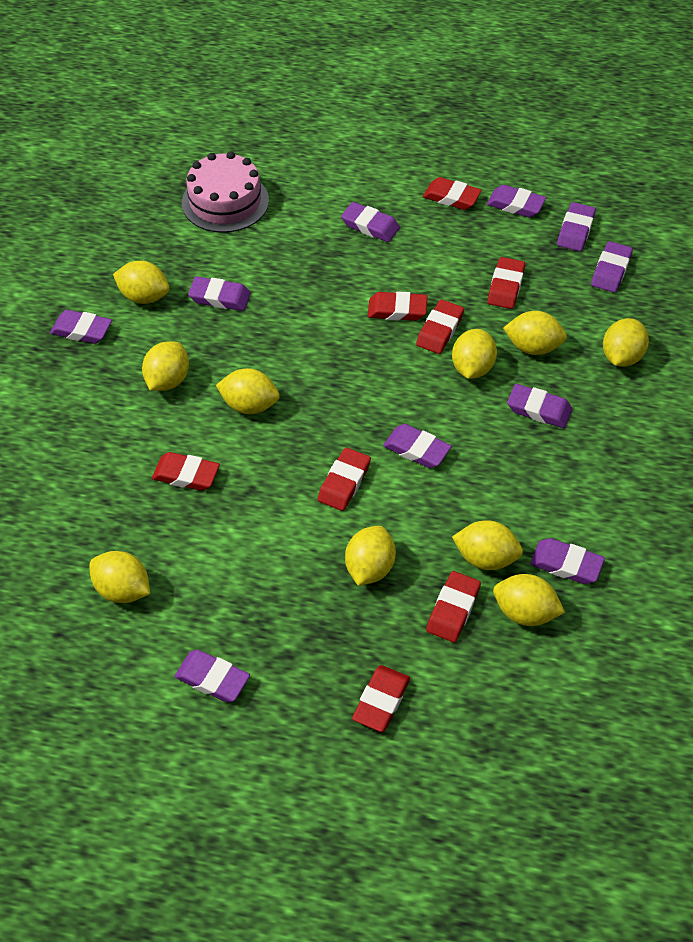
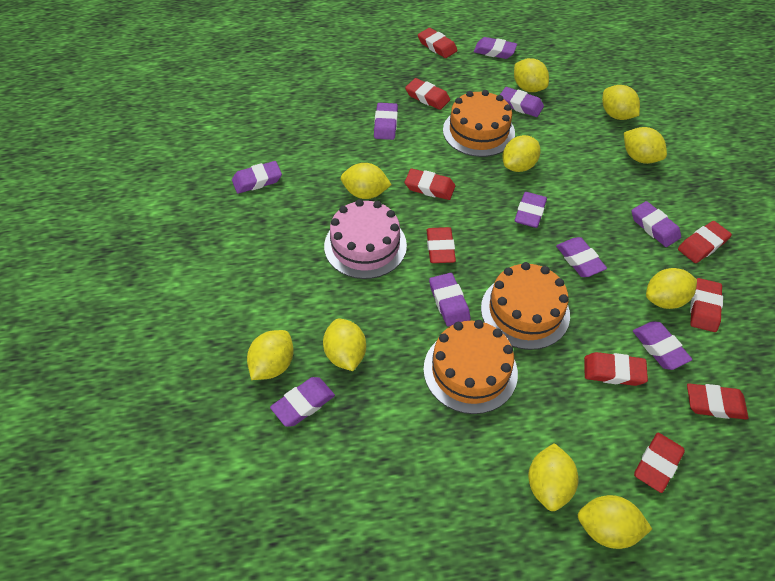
orange cake: 0 -> 3
red eraser: 8 -> 9

